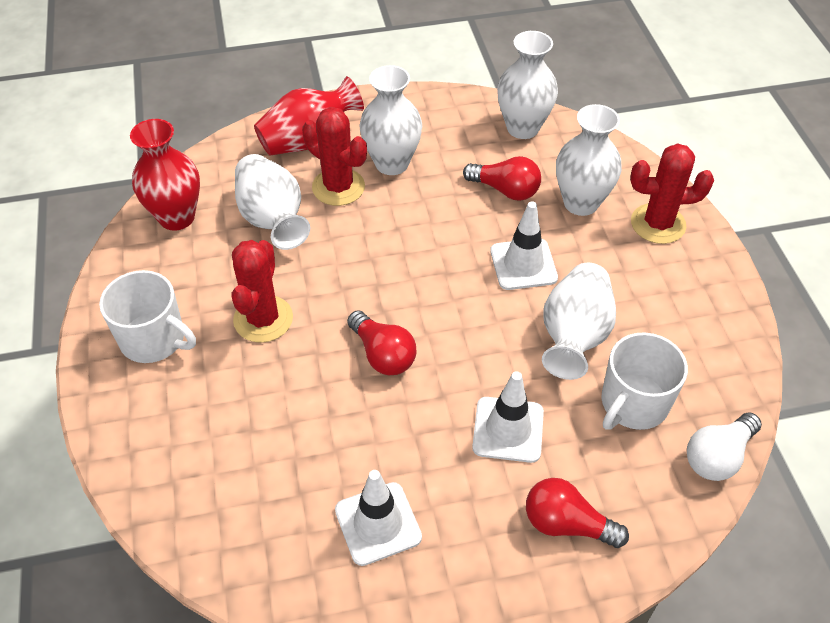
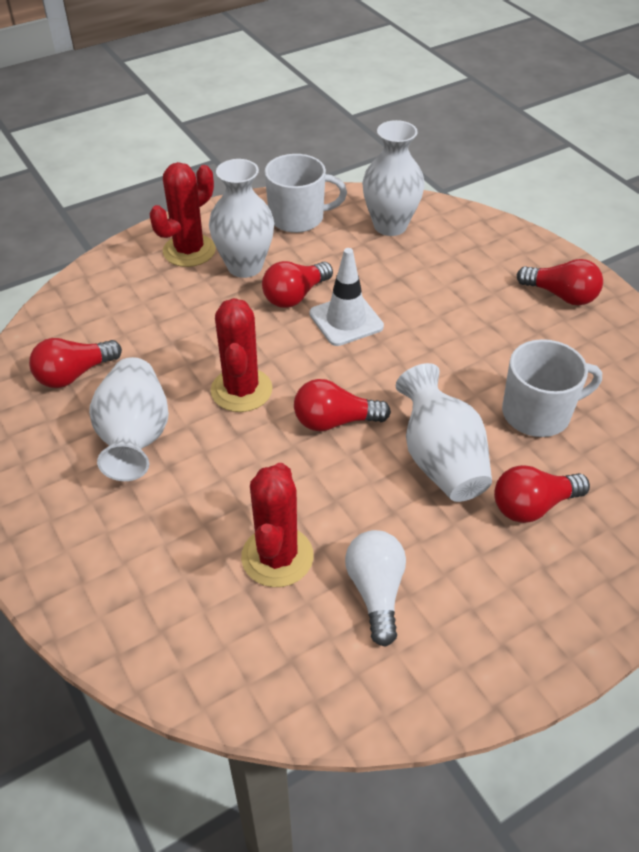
red light bulb: 3 -> 5
red vase: 2 -> 0
white traffic cone: 3 -> 1
white vase: 5 -> 4

